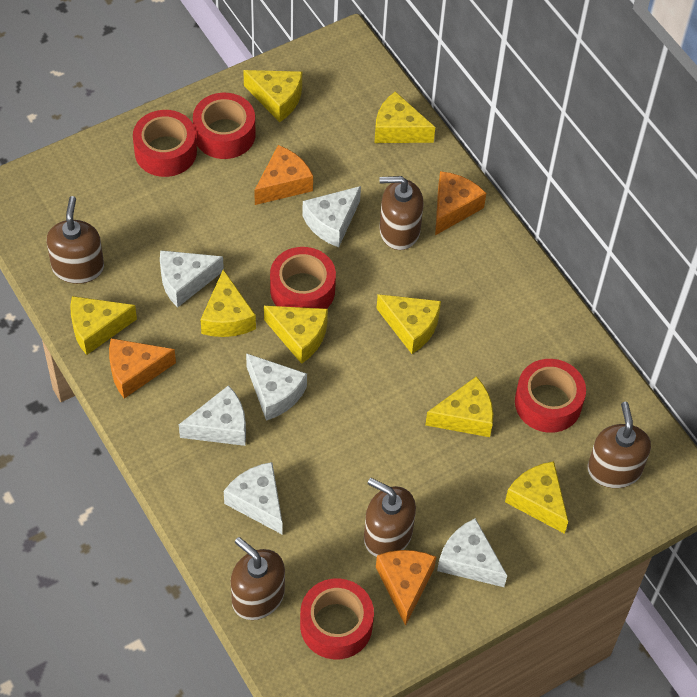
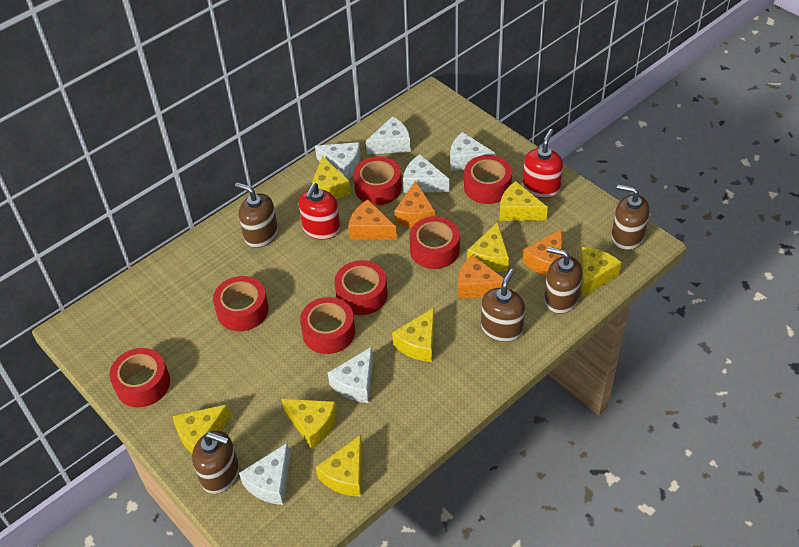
red soap dispenser: 0 -> 2
red tape: 5 -> 7

